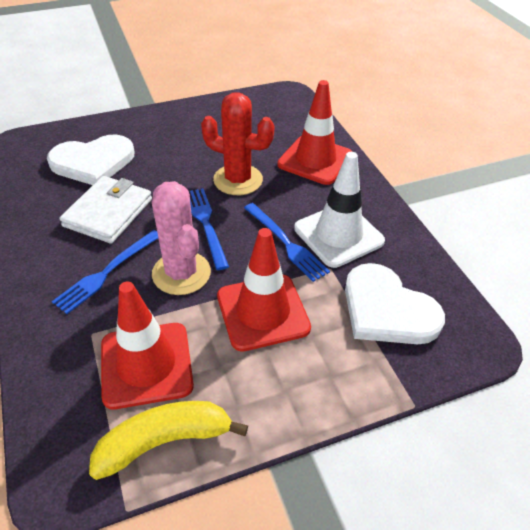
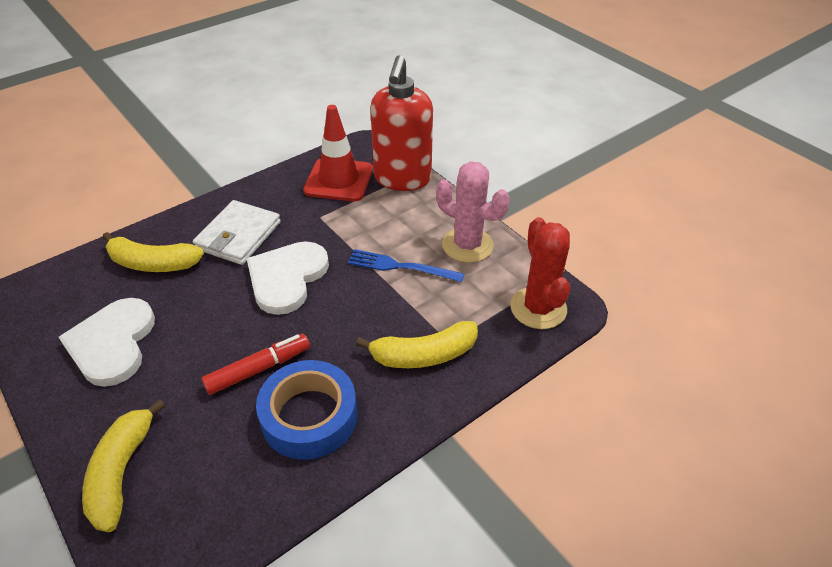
blue fork: 3 -> 1
blue tape: 0 -> 1
red marker: 0 -> 1
red soap dispenser: 0 -> 1
red traffic cone: 3 -> 1
white traffic cone: 1 -> 0
yellow banana: 1 -> 3

